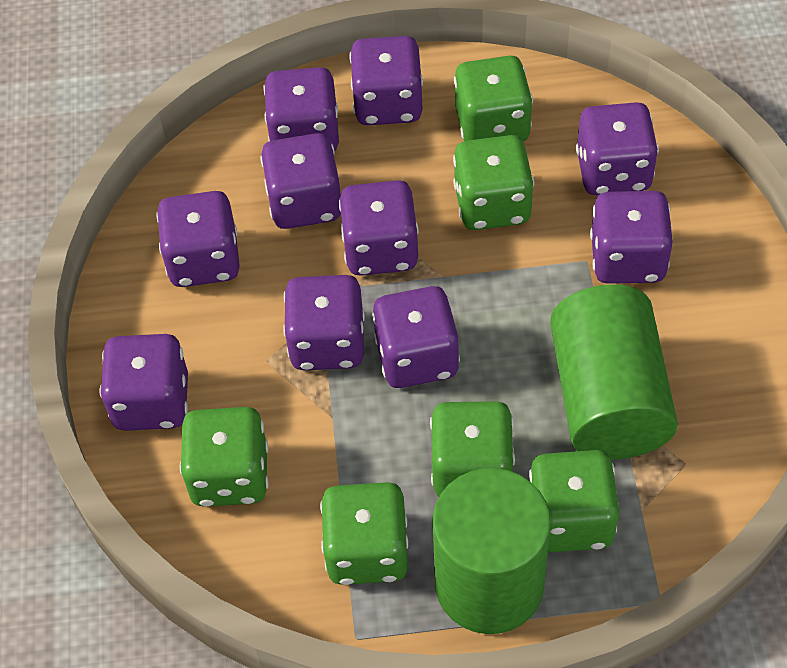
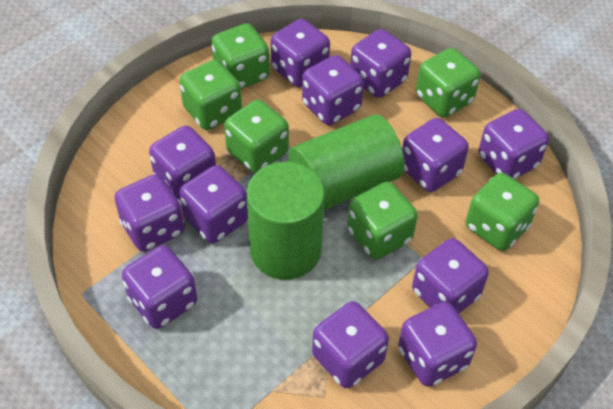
purple dice: 10 -> 12

